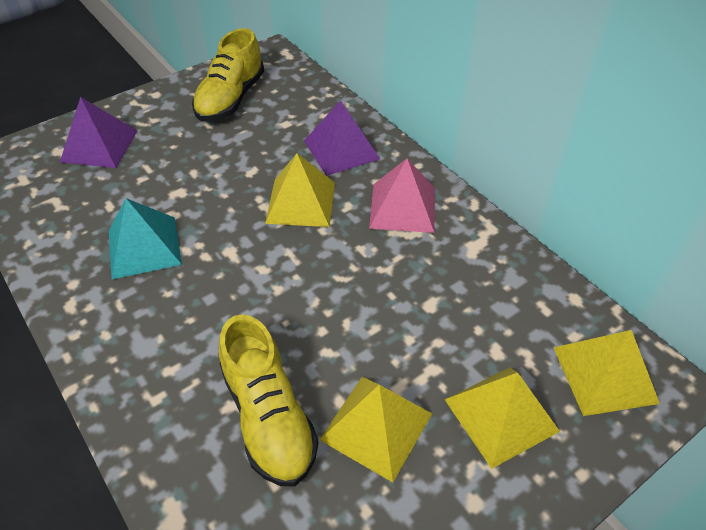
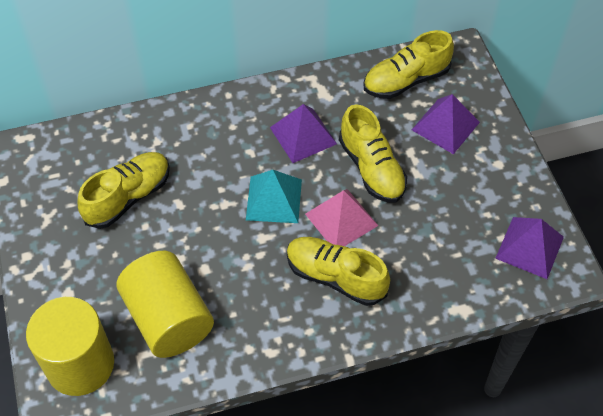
purple pyramid: 2 -> 3
yellow cylinder: 0 -> 2
yellow pyramid: 4 -> 0
yellow shoe: 2 -> 4

